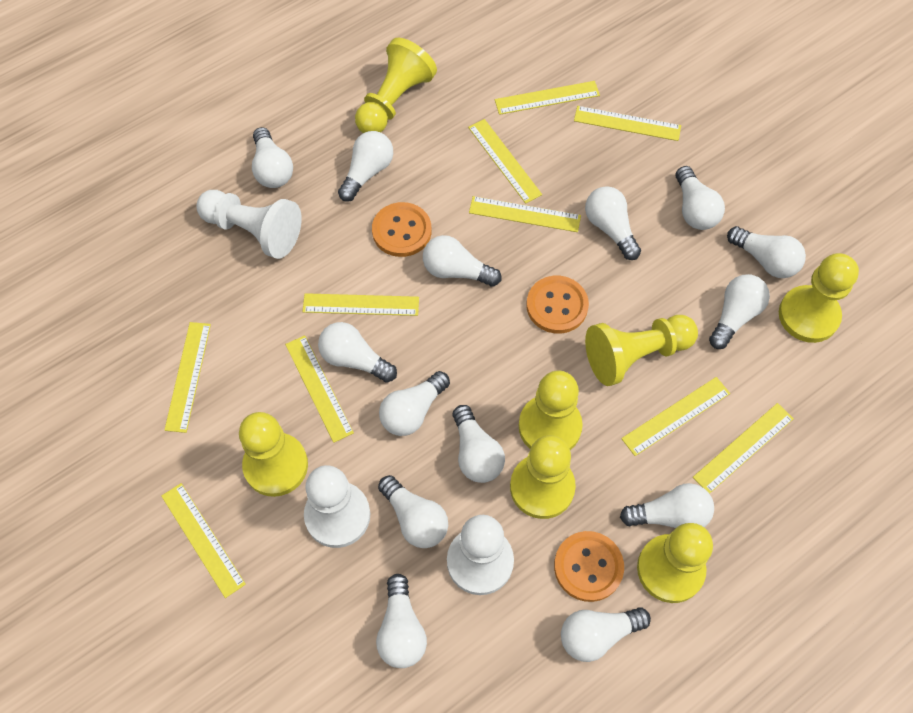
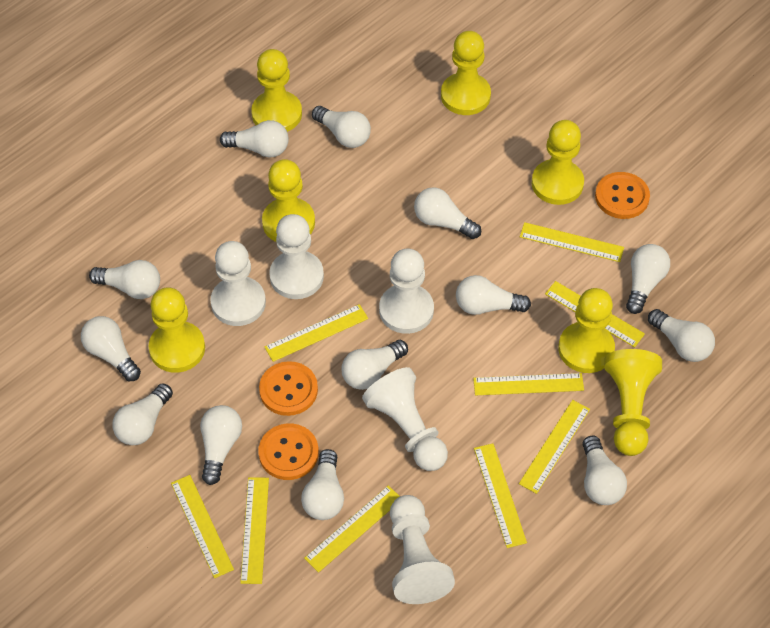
white light bulb: 14 -> 13
white pawn: 3 -> 5
yellow ruler: 10 -> 9

